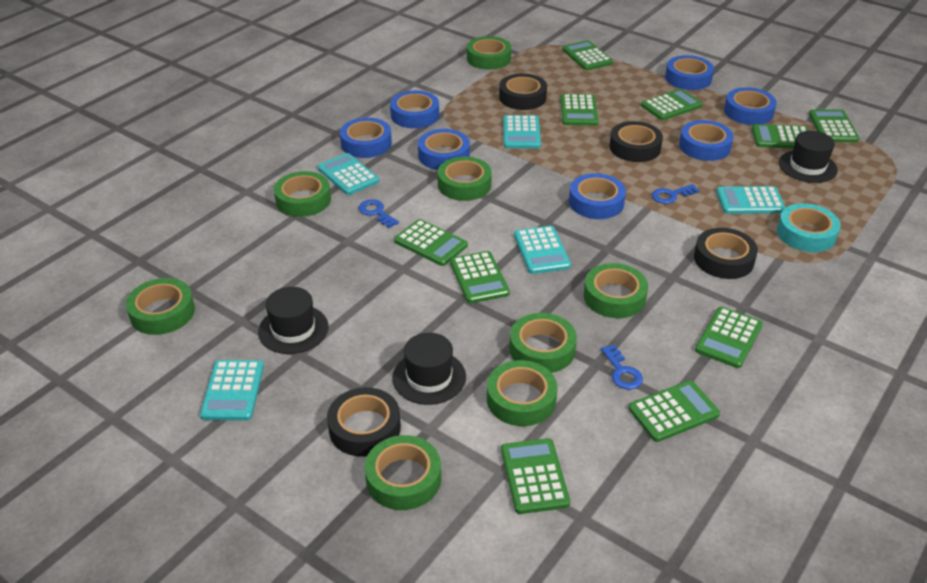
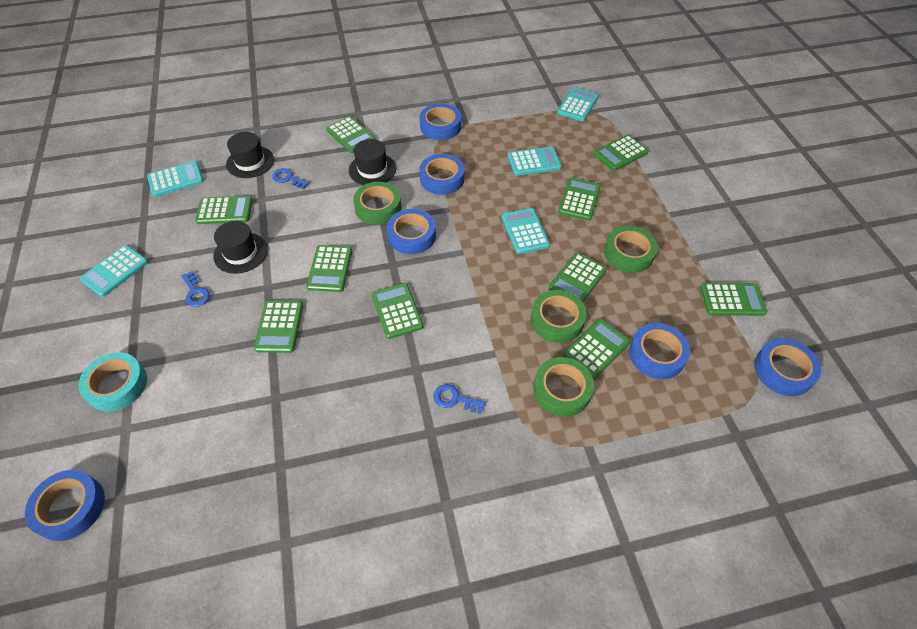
black tape: 4 -> 0
blue tape: 7 -> 6
green tape: 8 -> 4

